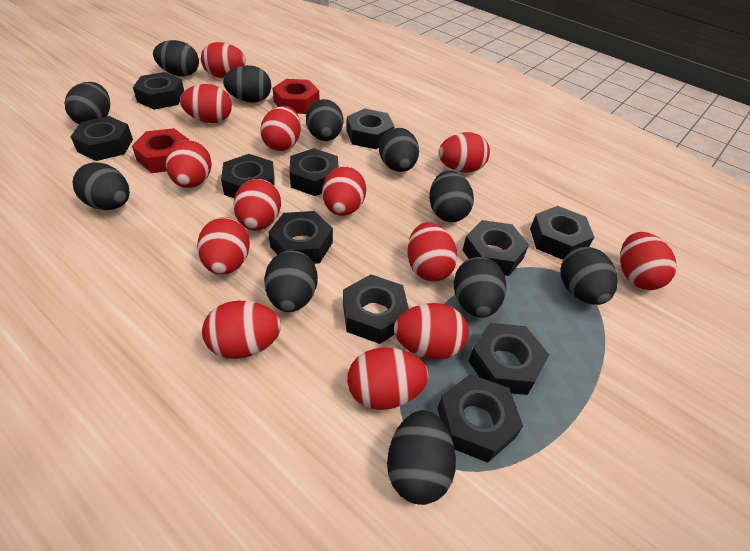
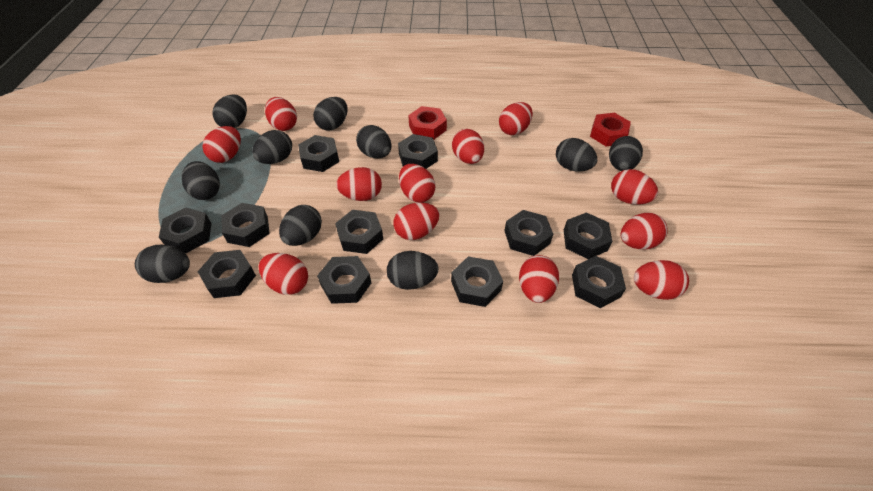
black egg: 11 -> 10
red egg: 13 -> 12

